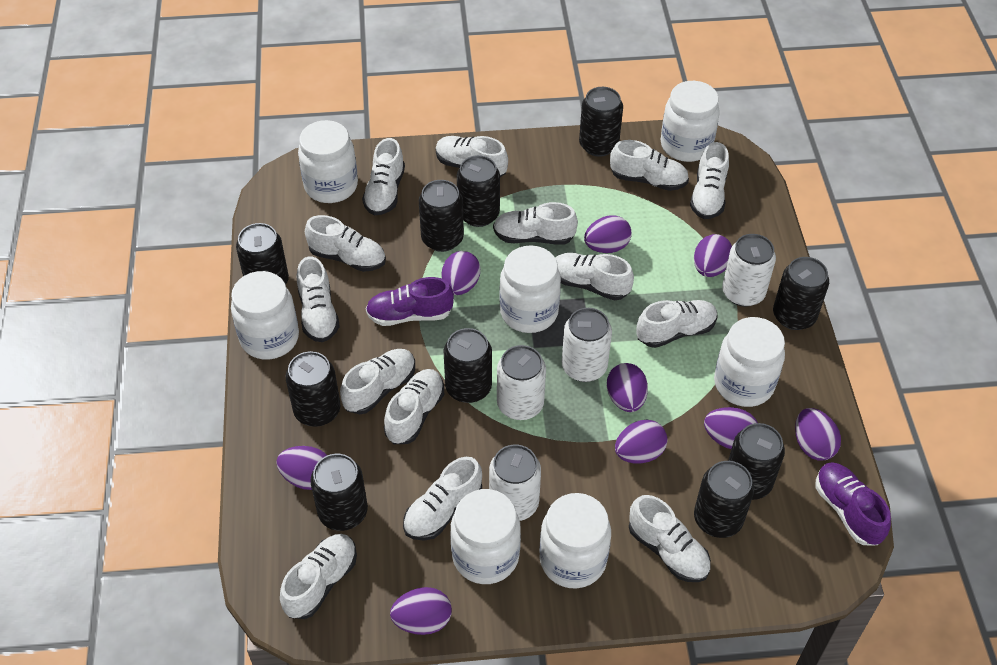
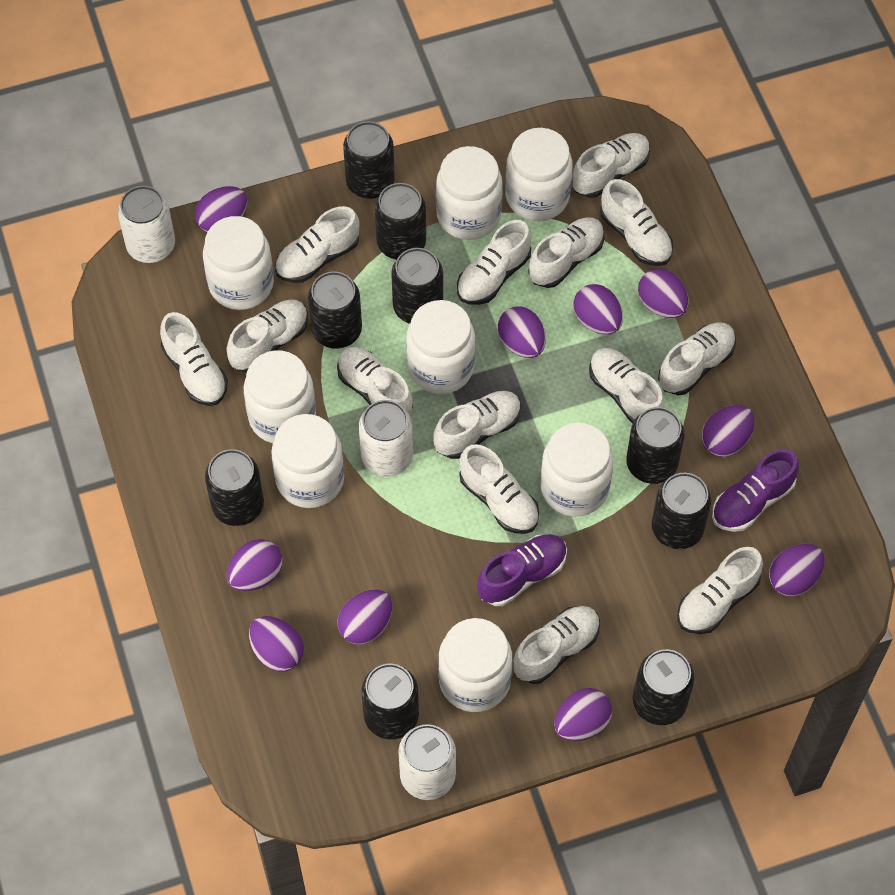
black can: 10 -> 9
purple egg: 9 -> 10
white can: 4 -> 3
white jar: 7 -> 8

